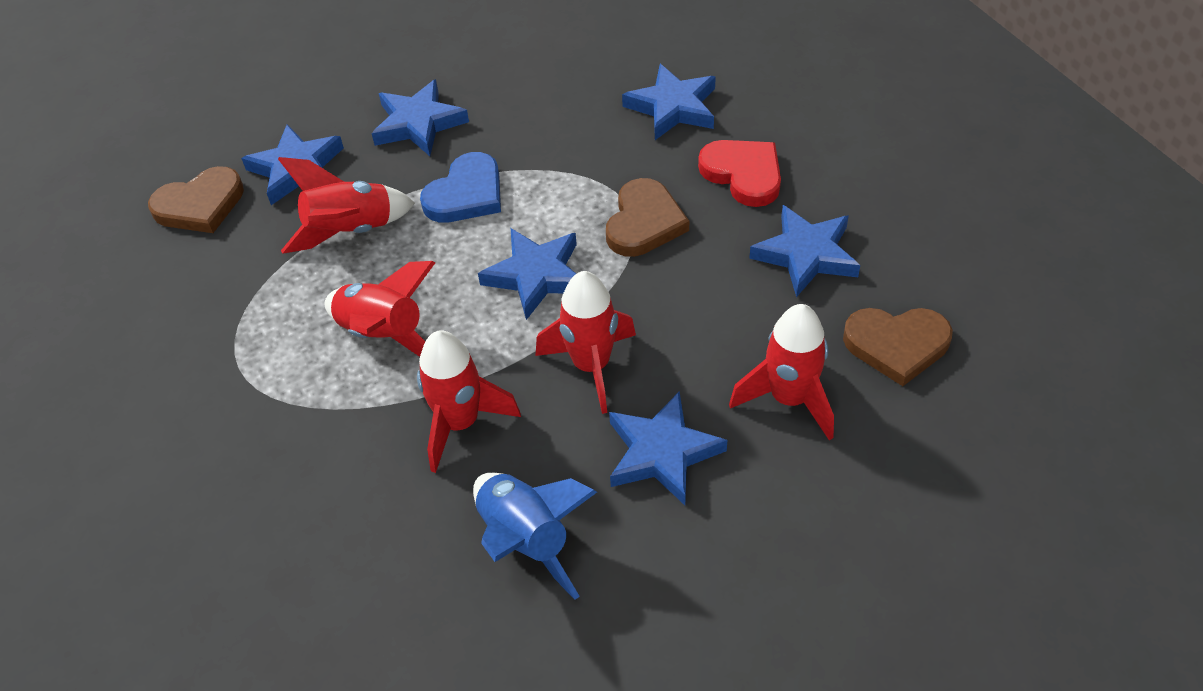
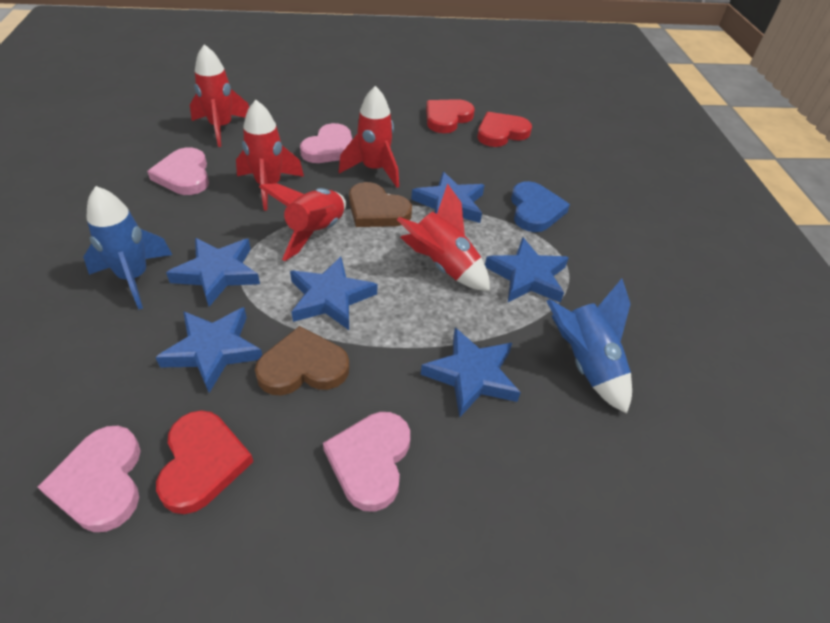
blue rocket: 1 -> 2
brown heart: 3 -> 2
pink heart: 0 -> 4
red heart: 1 -> 3

